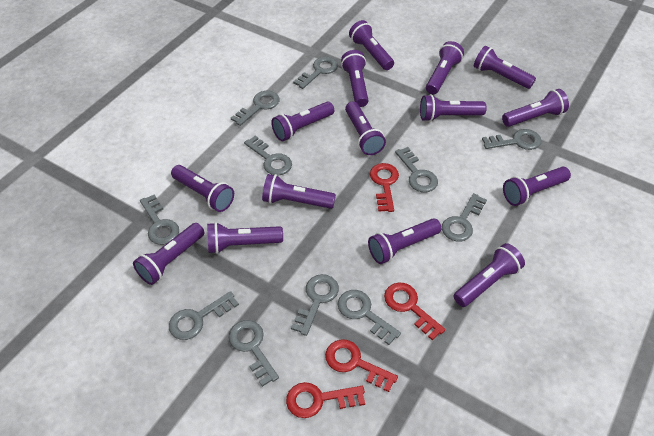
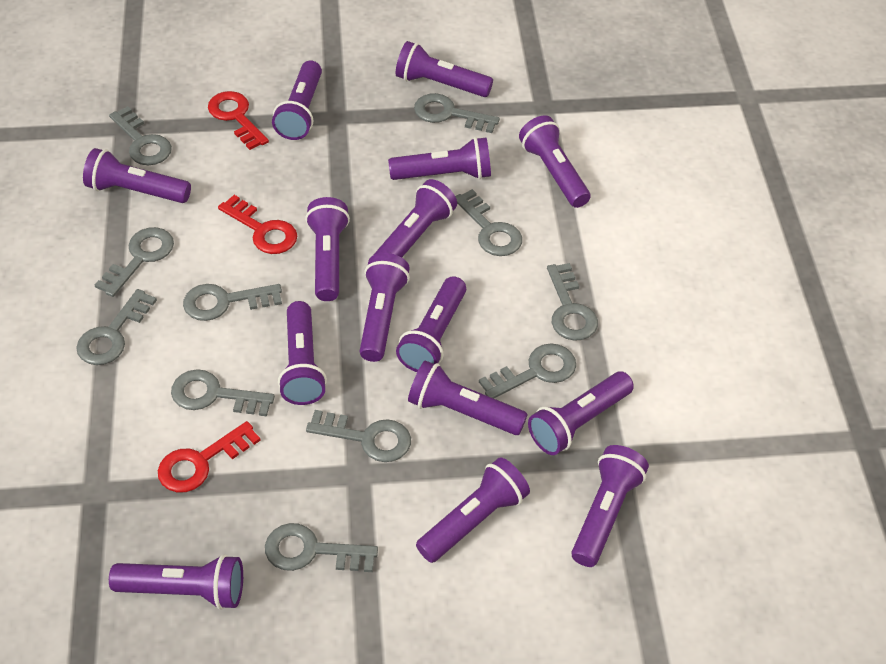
red key: 4 -> 3

